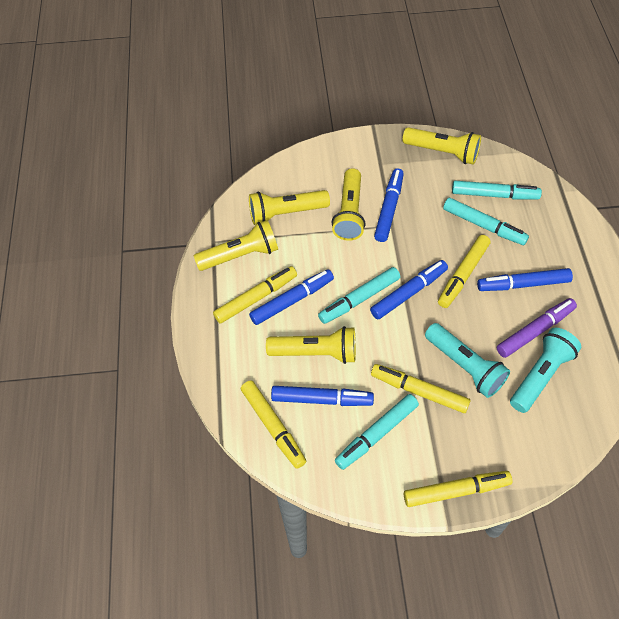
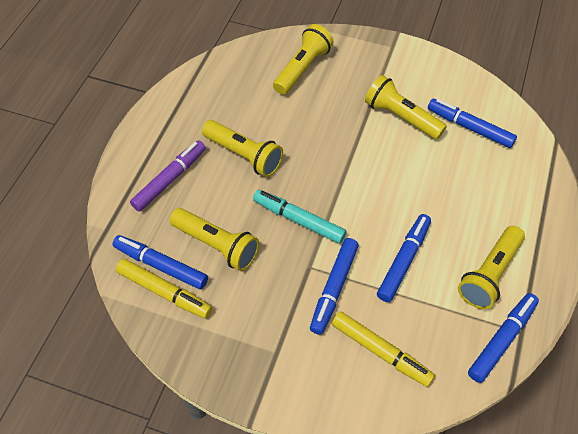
turquoise flashlight: 2 -> 0
turquoise marker: 4 -> 1
yellow marker: 5 -> 2

